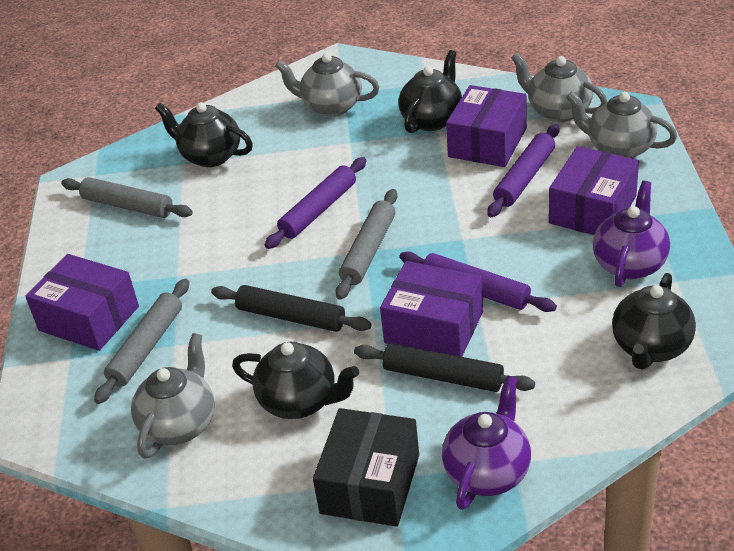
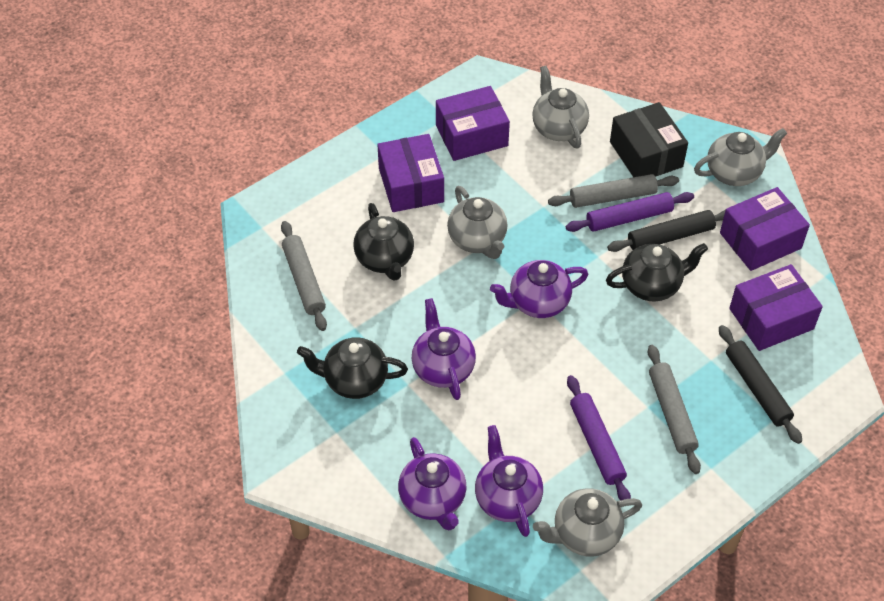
black teapot: 4 -> 3
purple rolling pin: 3 -> 2
purple teapot: 2 -> 4

